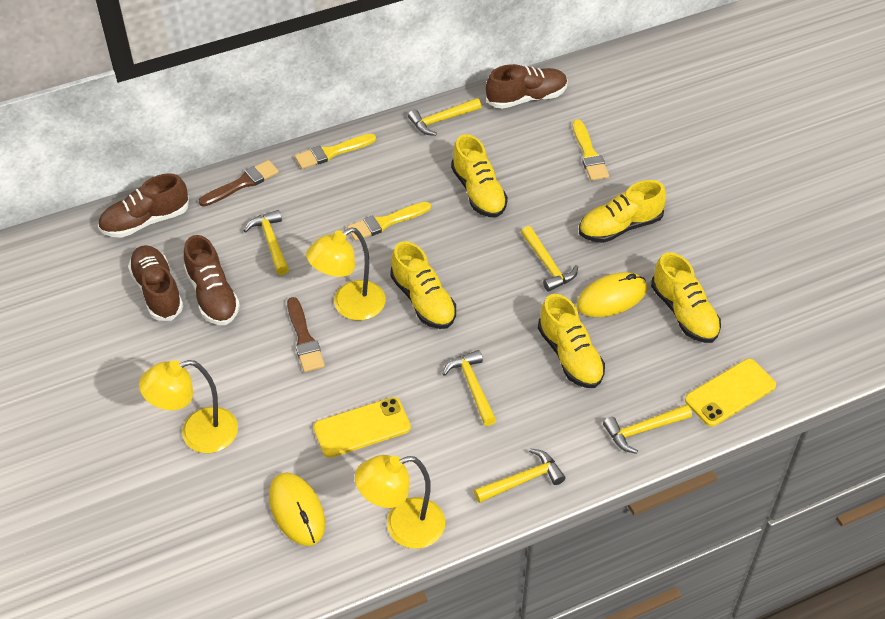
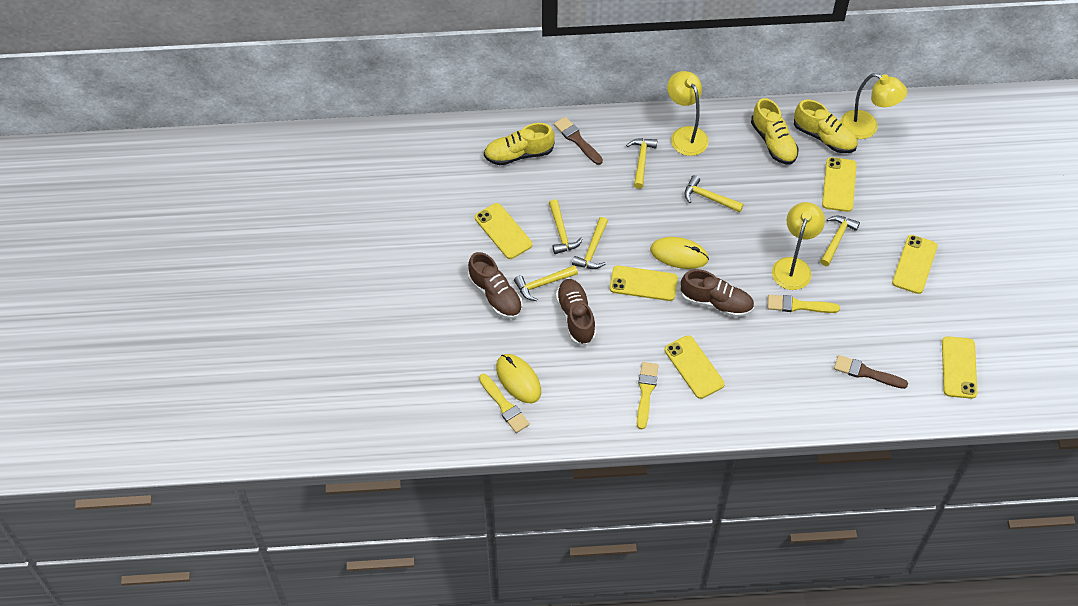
brown shoe: 4 -> 3
yellow phone: 2 -> 6
yellow shoe: 5 -> 3

